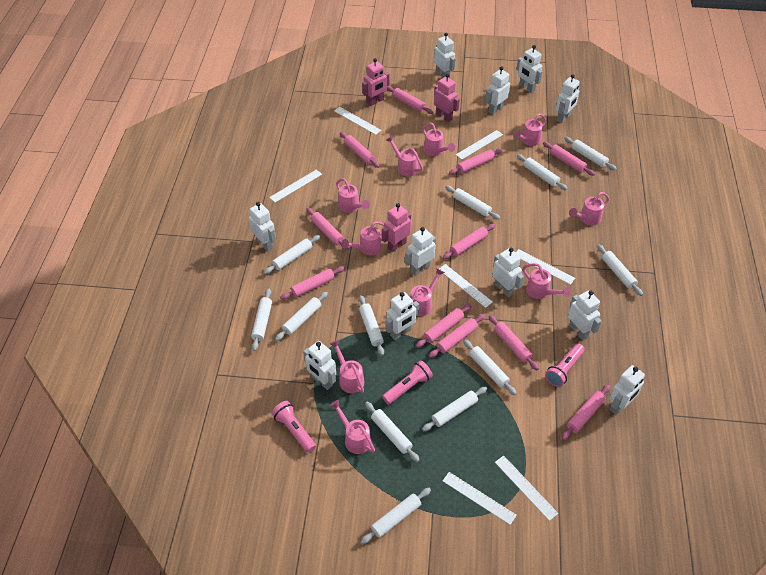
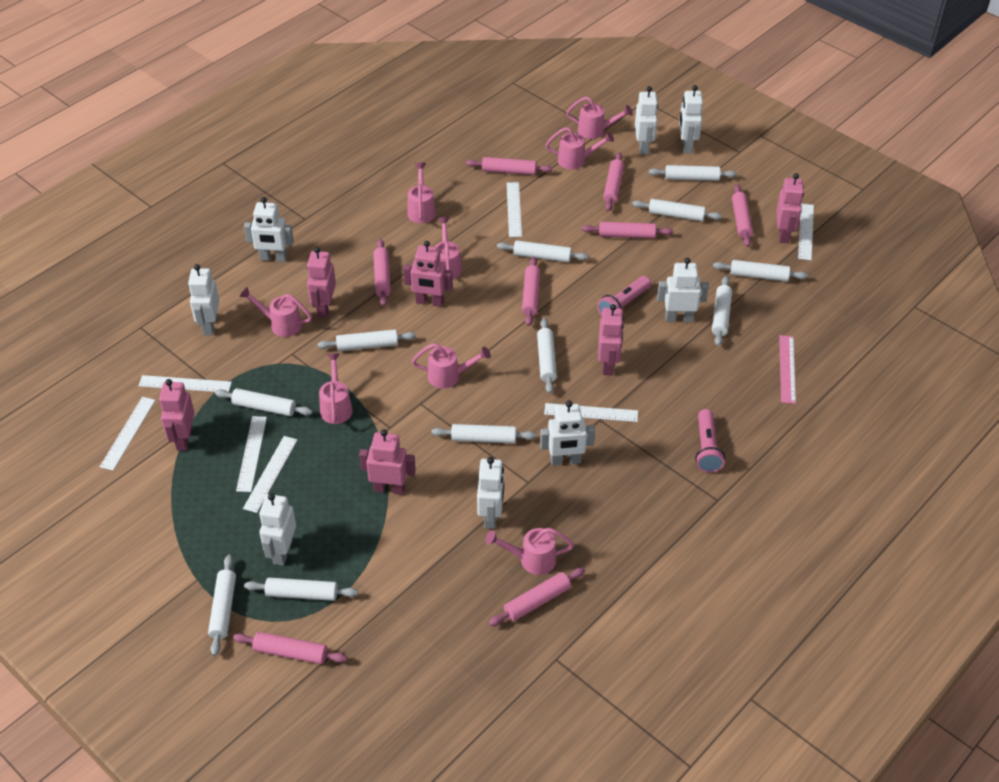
pink flashlight: 3 -> 2
pink robot: 3 -> 6
pink rolling pin: 11 -> 8
pink ruler: 0 -> 1
pink watering can: 10 -> 8
white robot: 11 -> 8
white rolling pin: 12 -> 11

